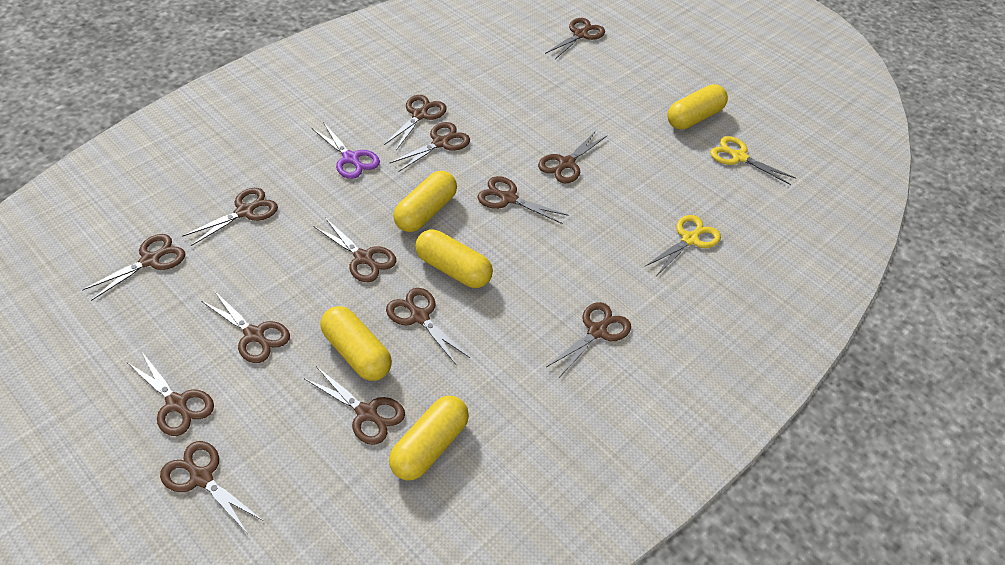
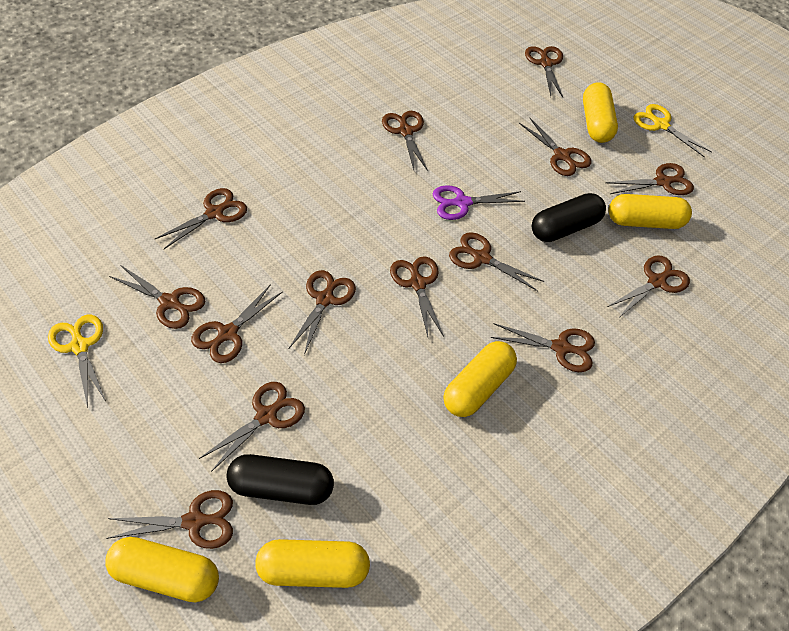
black capsule: 0 -> 2

